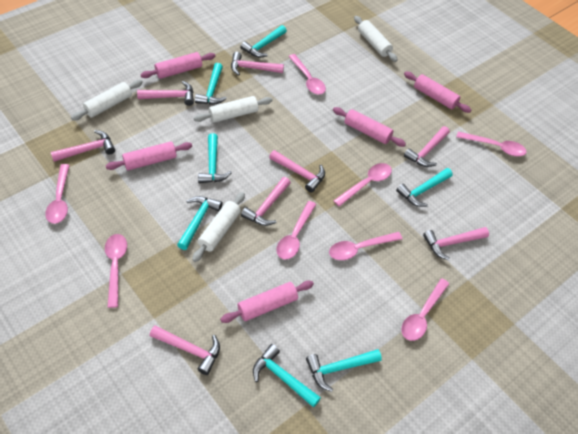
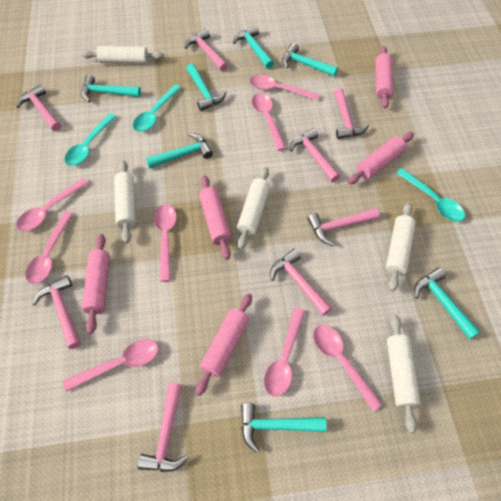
turquoise spoon: 0 -> 3
white rolling pin: 4 -> 5

